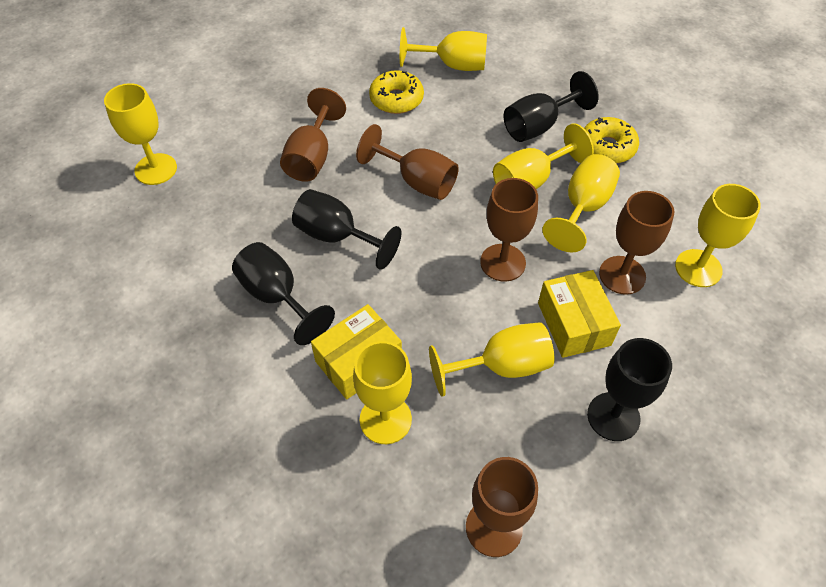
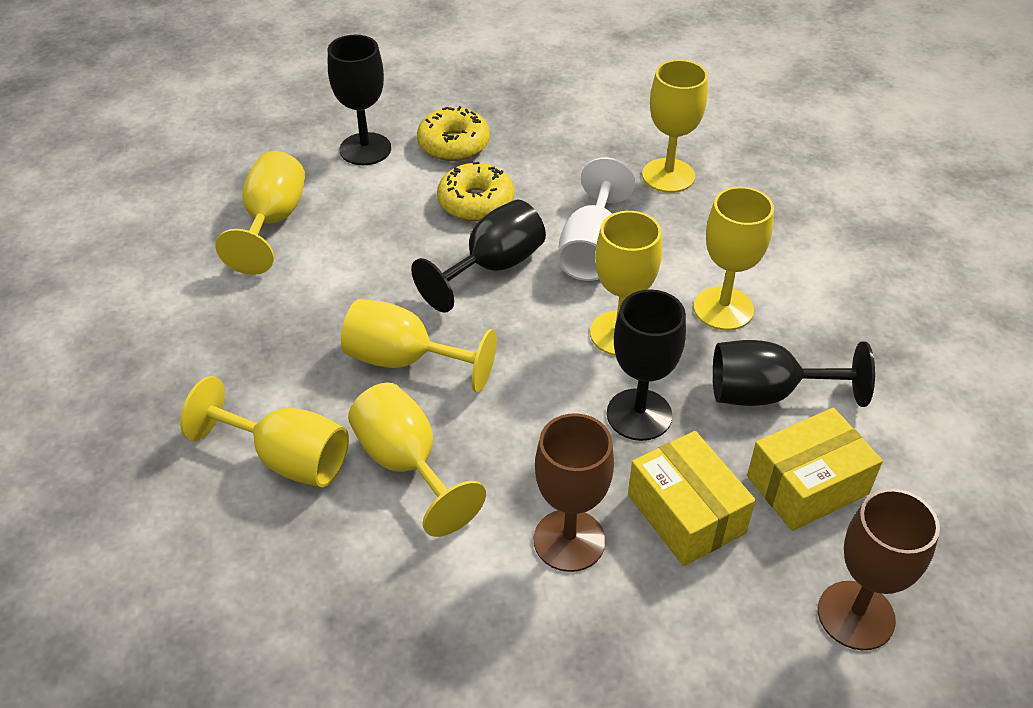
brown goblet: 5 -> 2
white goblet: 0 -> 1

